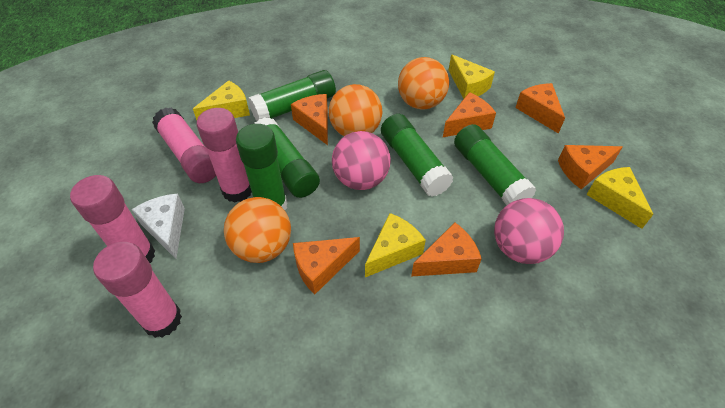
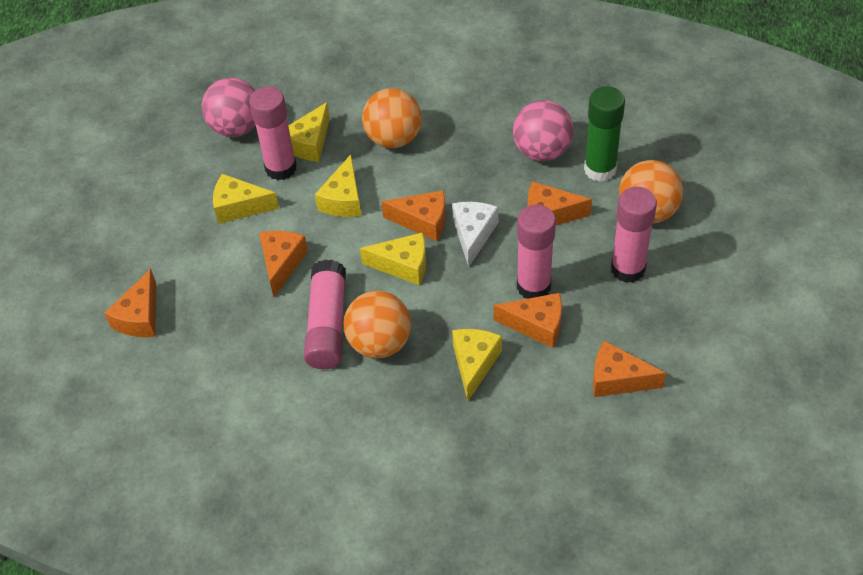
green glue stick: 5 -> 1
yellow cheese: 4 -> 5

